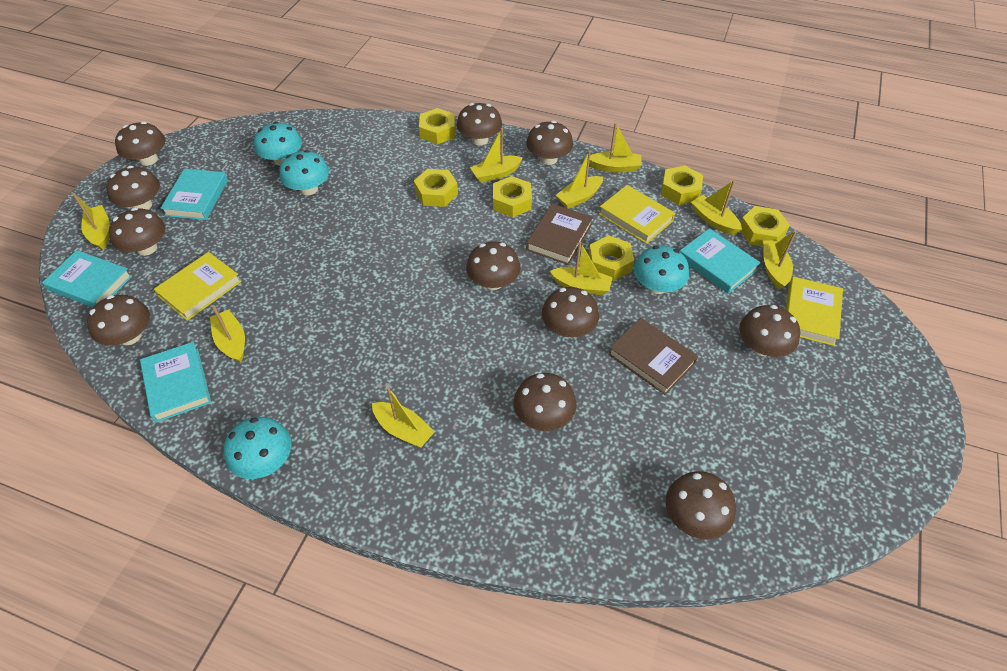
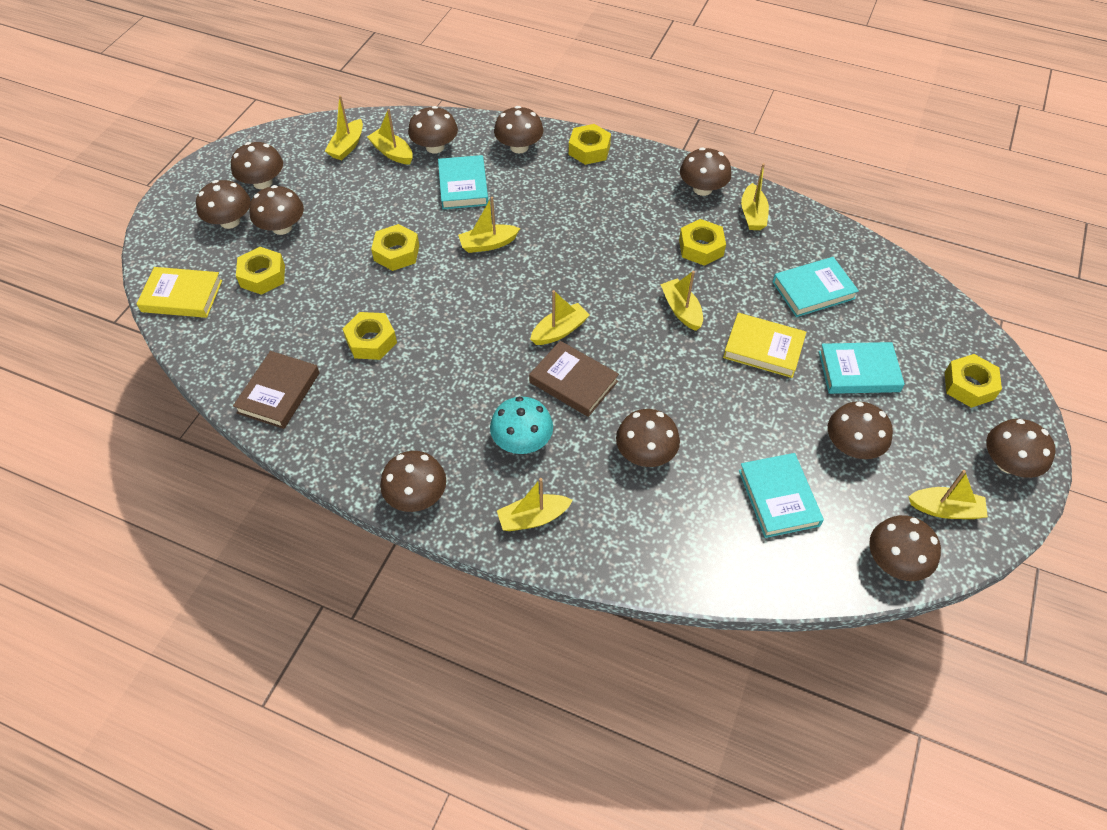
turquoise mushroom: 4 -> 1
yellow boat: 9 -> 8
yellow book: 3 -> 2

